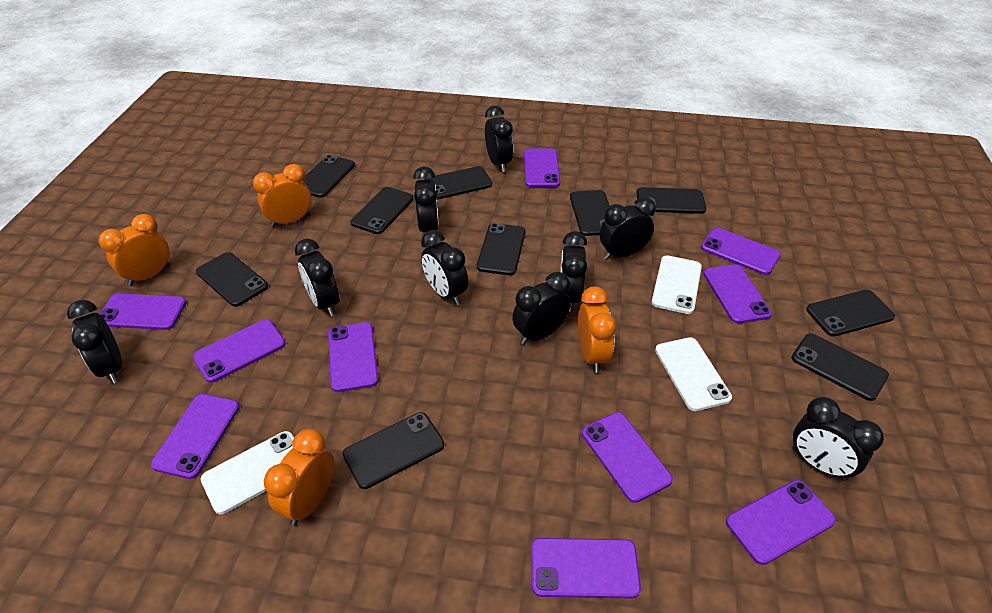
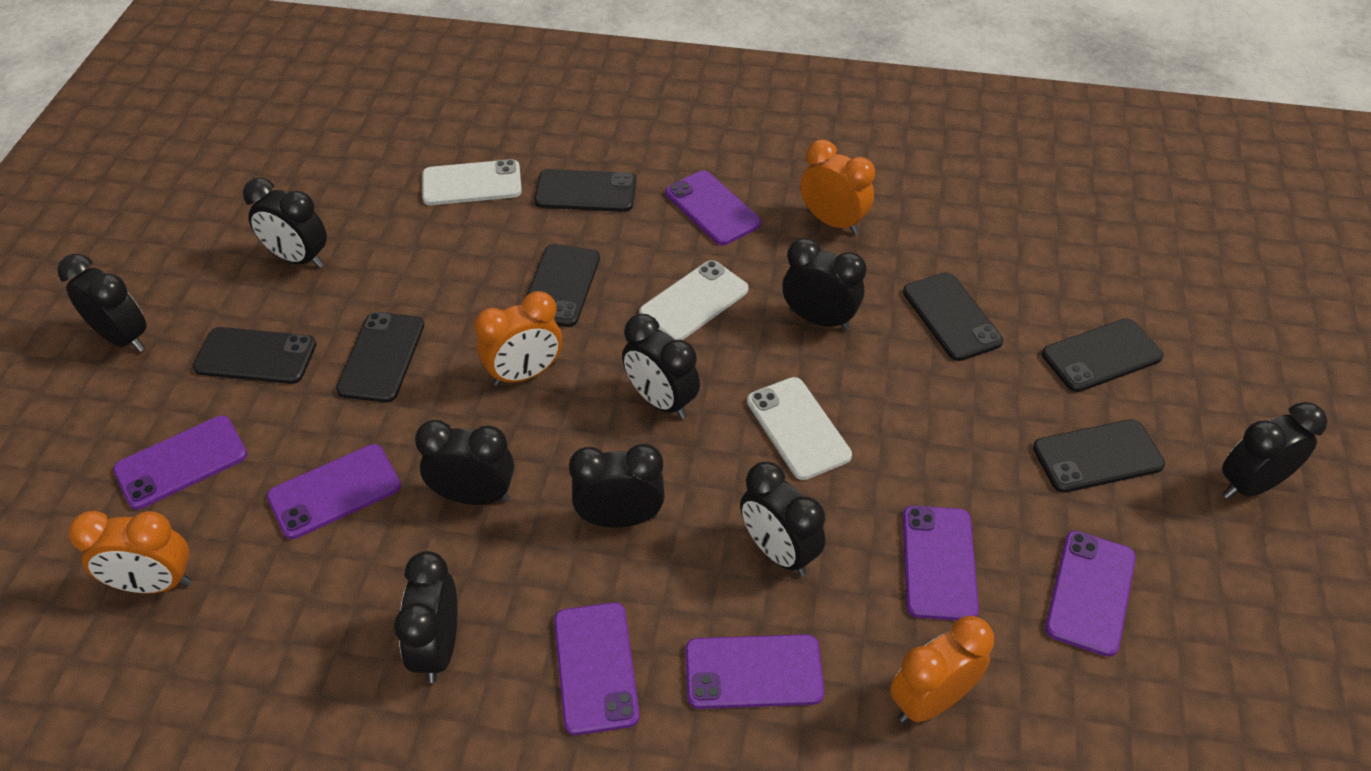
black phone: 10 -> 7
purple phone: 10 -> 7

